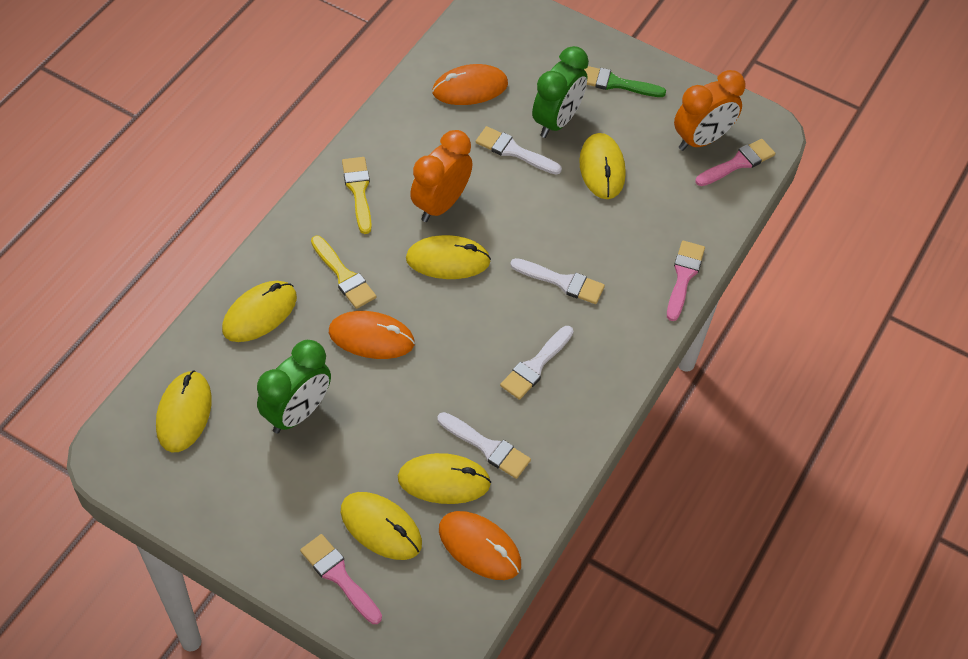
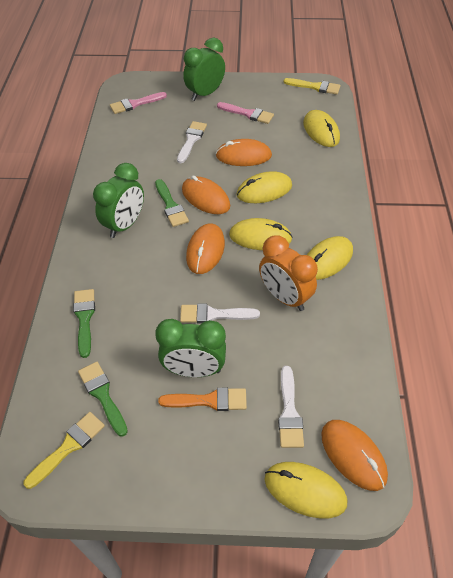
green brush: 1 -> 3
green clock: 2 -> 3
orange brush: 0 -> 1
orange clock: 2 -> 1
orange mouse: 3 -> 4
pink brush: 3 -> 2
white brush: 4 -> 3
yellow mouse: 6 -> 5

